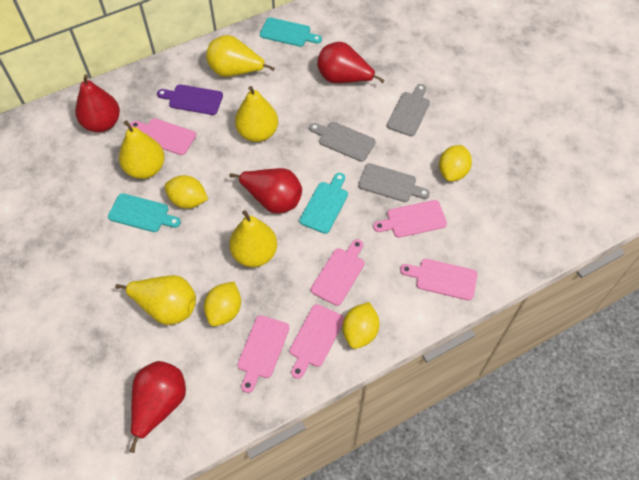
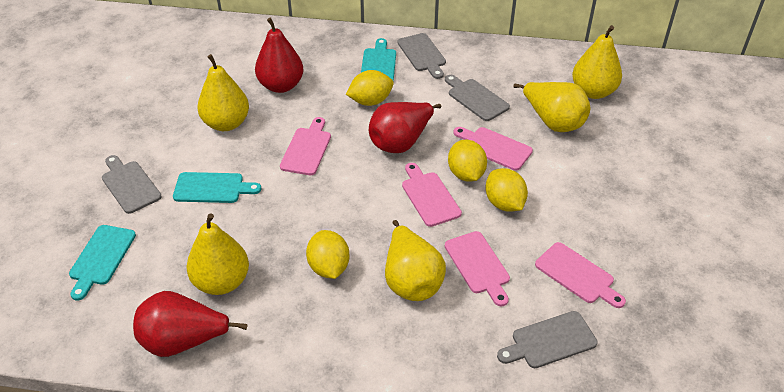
grey cutting board: 3 -> 4
pink cutting board: 6 -> 5
purple cutting board: 1 -> 0
red pear: 4 -> 3

